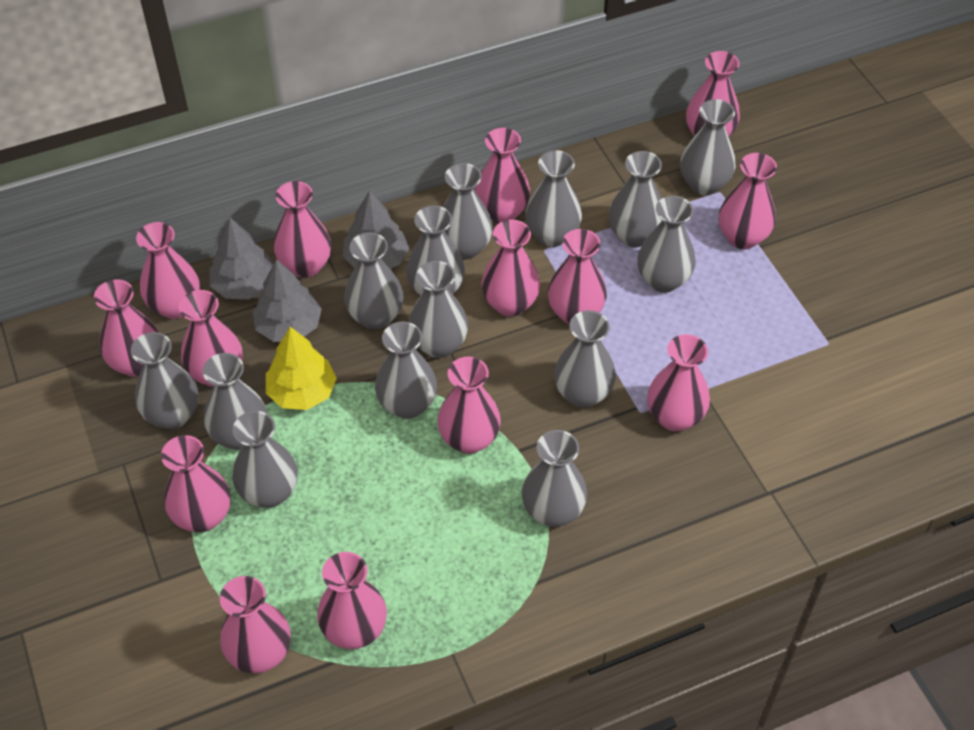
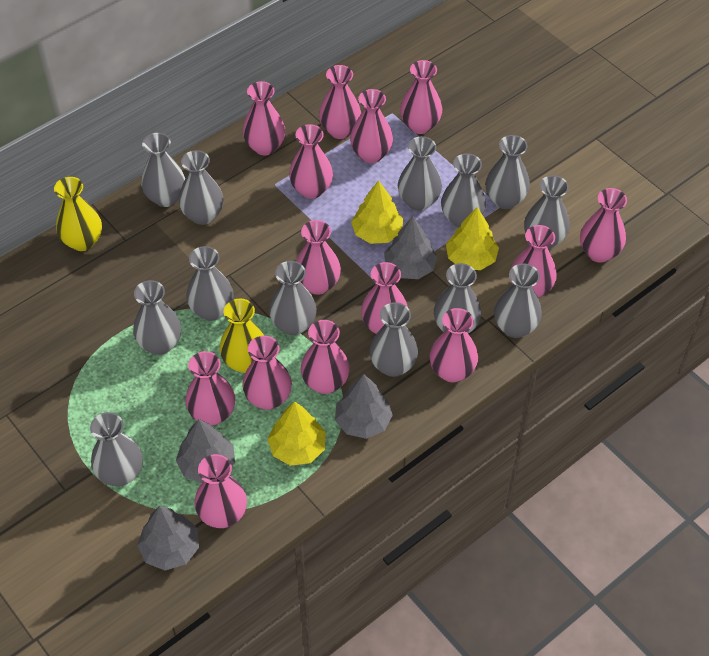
grey tree: 3 -> 4
grey vase: 14 -> 13
yellow tree: 1 -> 3
yellow vase: 0 -> 2

